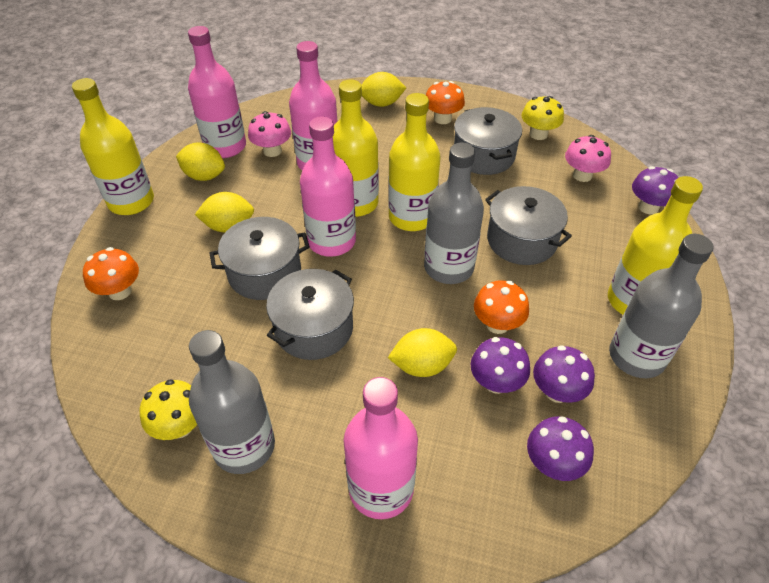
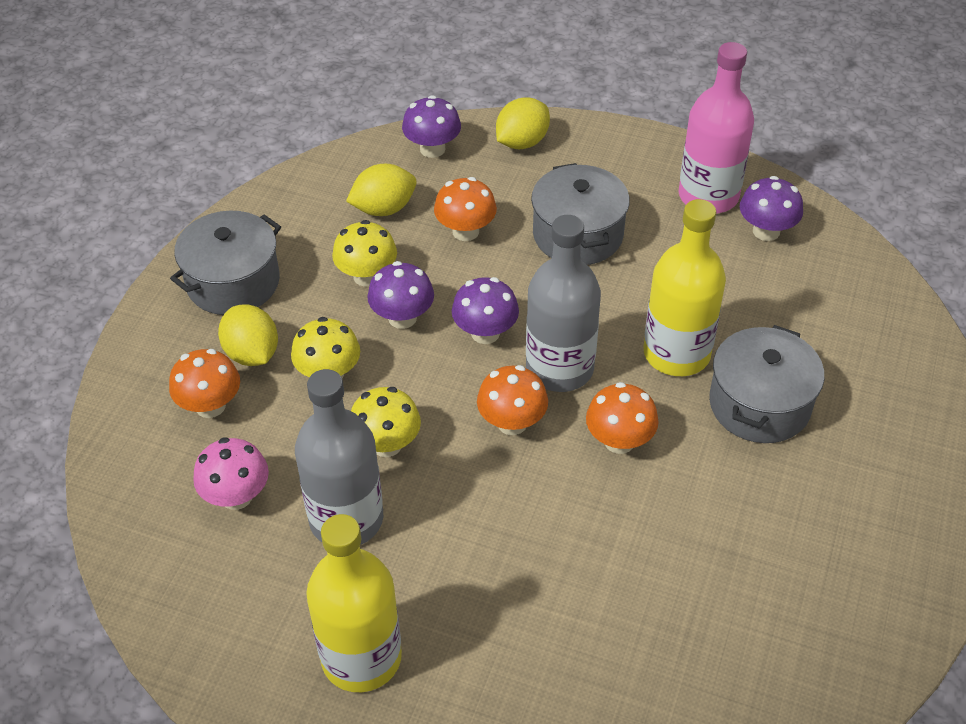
grey bottle: 3 -> 2
grey pot: 4 -> 3
orange mushroom: 3 -> 4
pink bottle: 4 -> 1
pink mushroom: 2 -> 1
yellow bottle: 4 -> 2
yellow lemon: 4 -> 3
yellow mushroom: 2 -> 3

